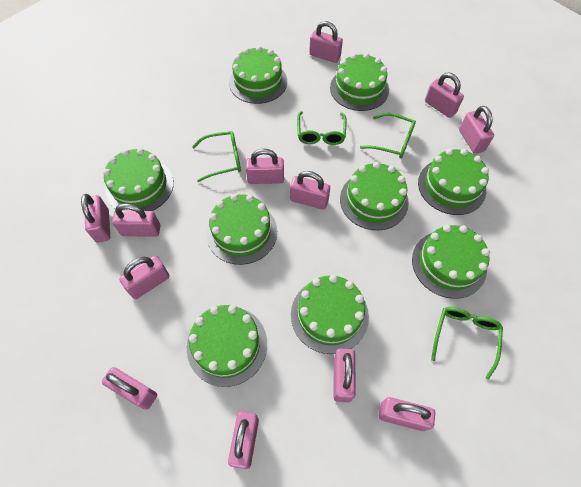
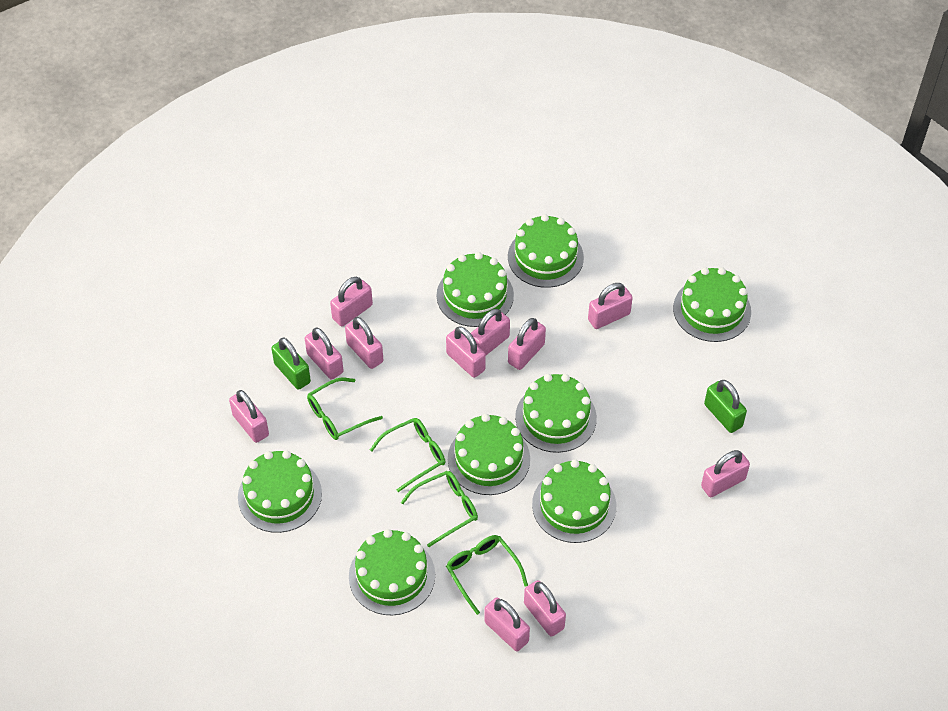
green cake: 9 -> 8
green padlock: 0 -> 2
pink padlock: 12 -> 11

